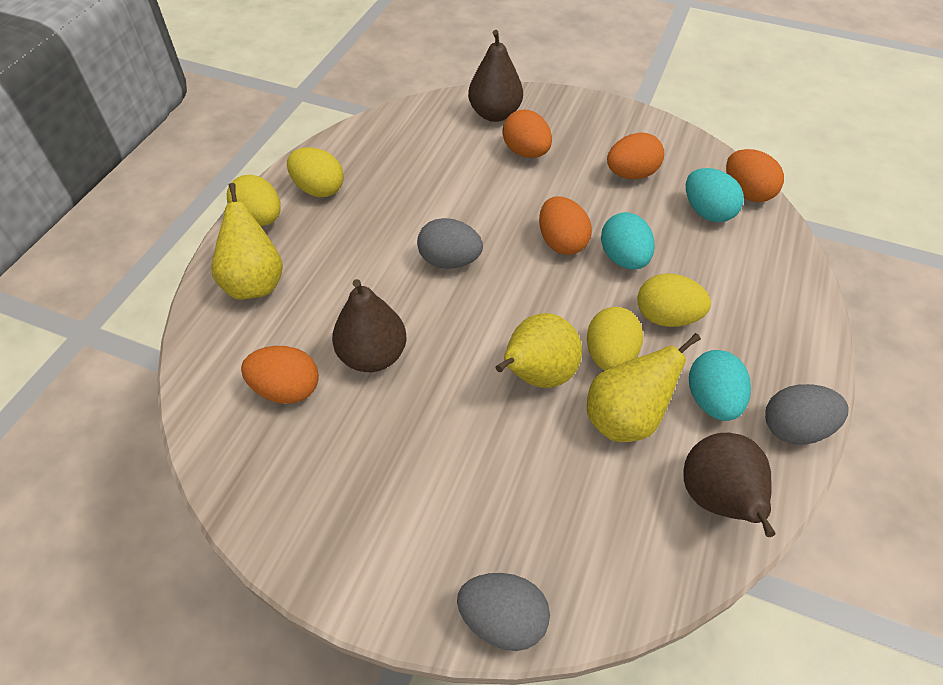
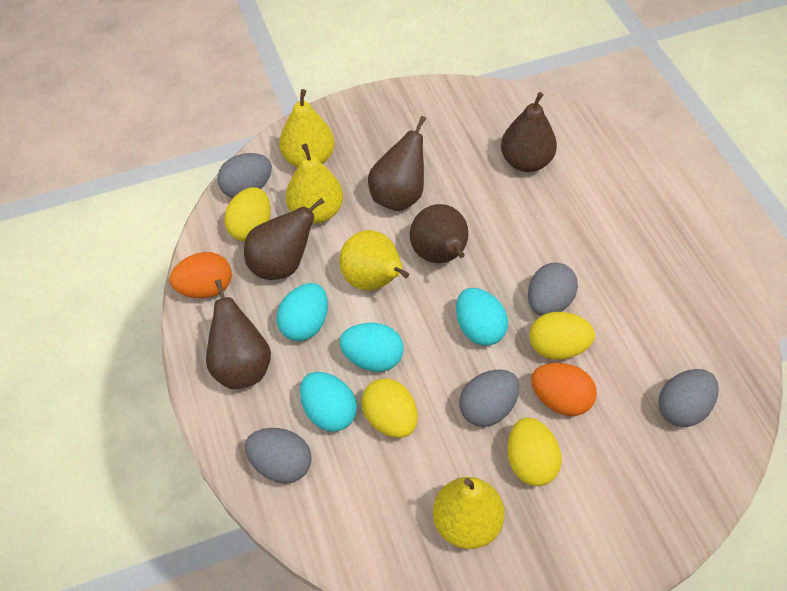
brown pear: 3 -> 5
grey egg: 3 -> 5
orange egg: 5 -> 2
turquoise egg: 3 -> 4
yellow pear: 3 -> 4

